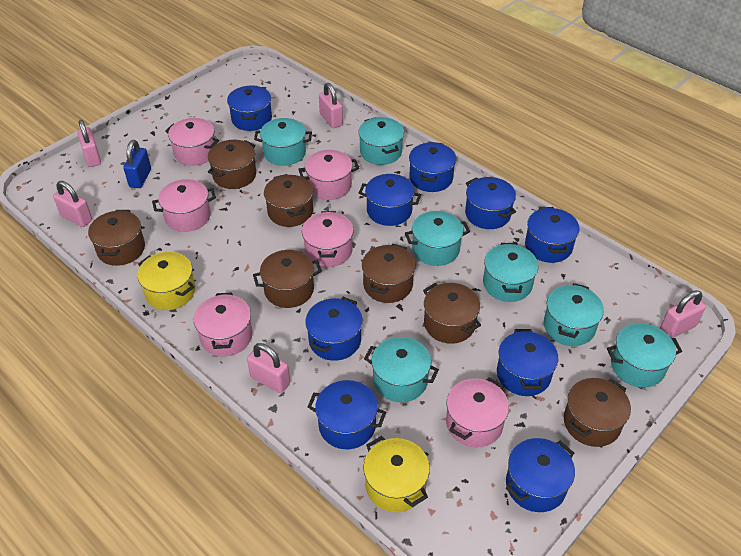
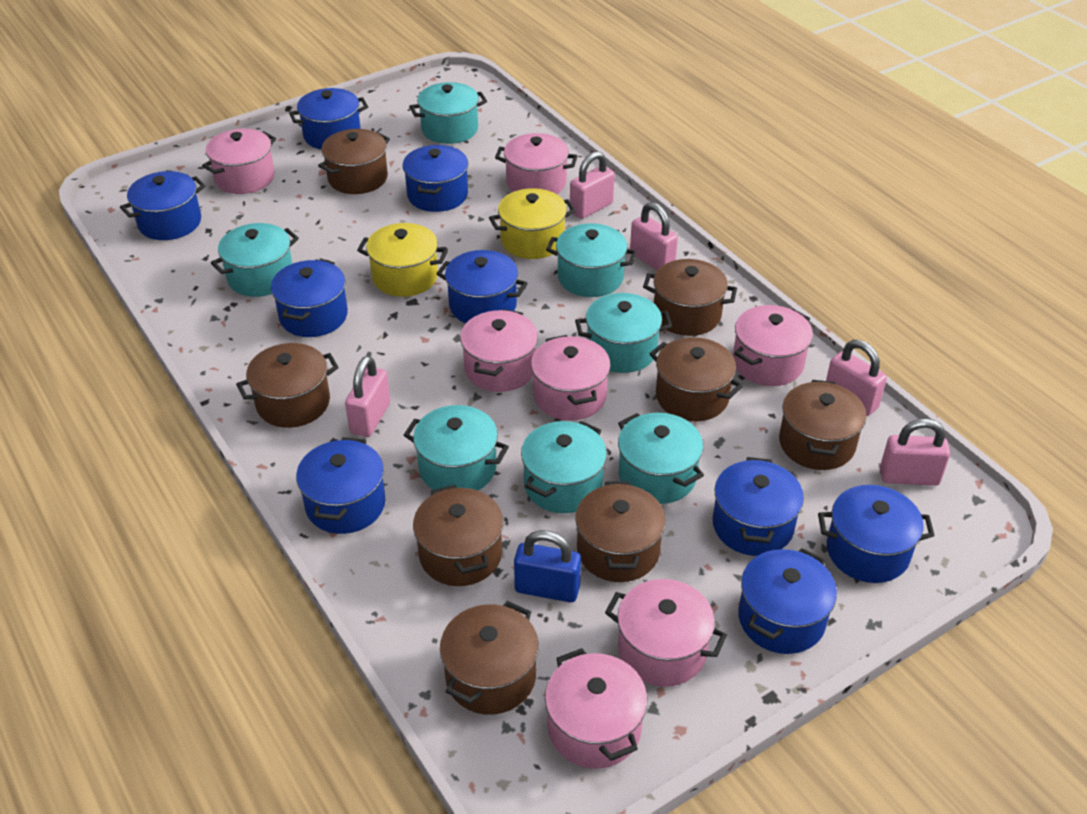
brown pot: 7 -> 8
pink pot: 6 -> 7

